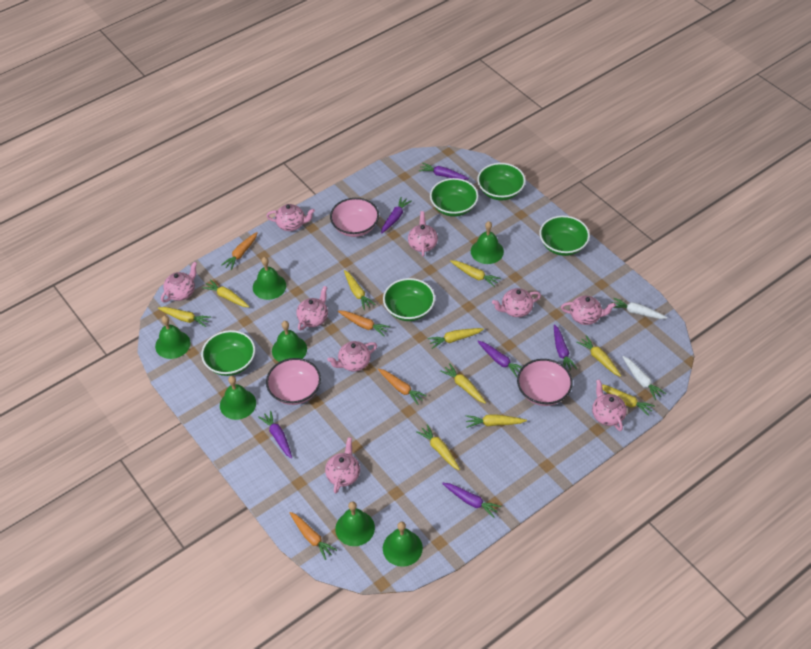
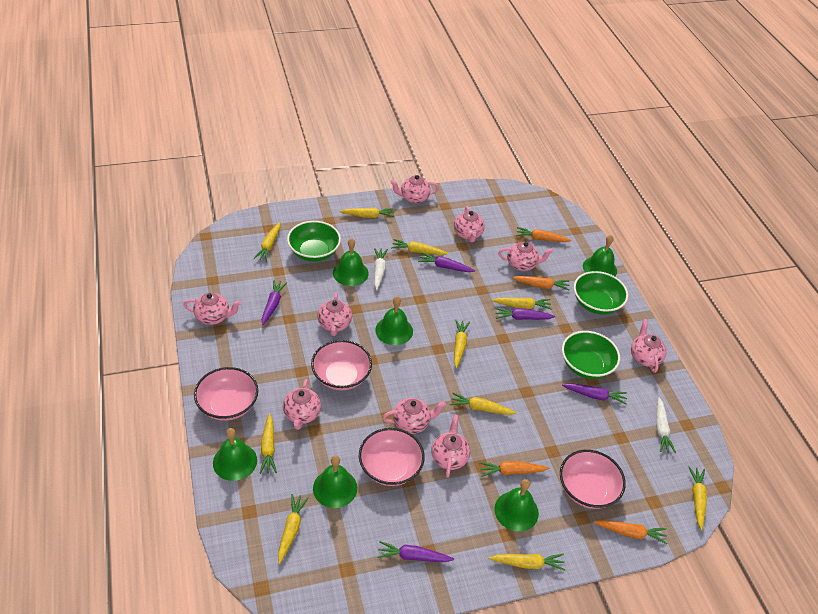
green bell: 7 -> 6
green bowl: 5 -> 3
pink bowl: 3 -> 4
purple carrot: 6 -> 5

